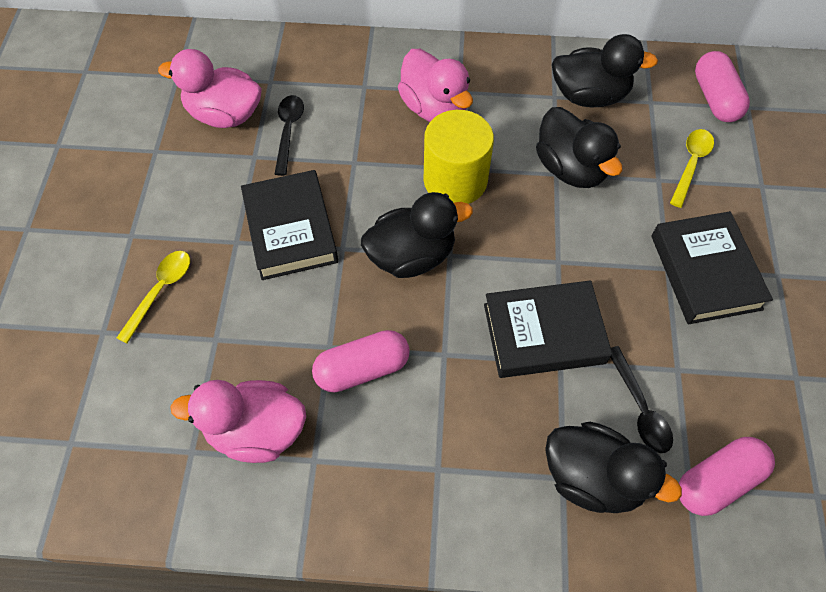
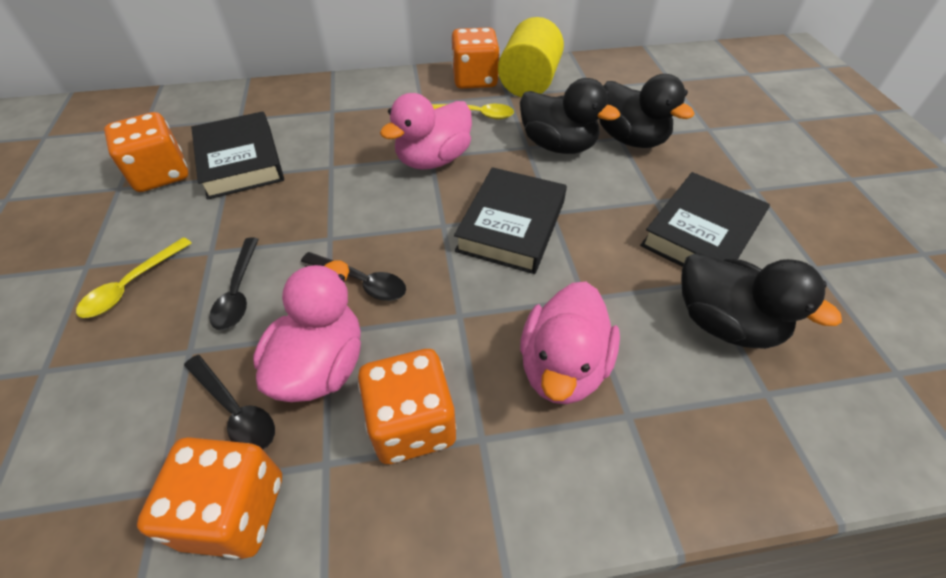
black duck: 4 -> 3
black spoon: 2 -> 3
orange dice: 0 -> 4
pink capsule: 3 -> 0

